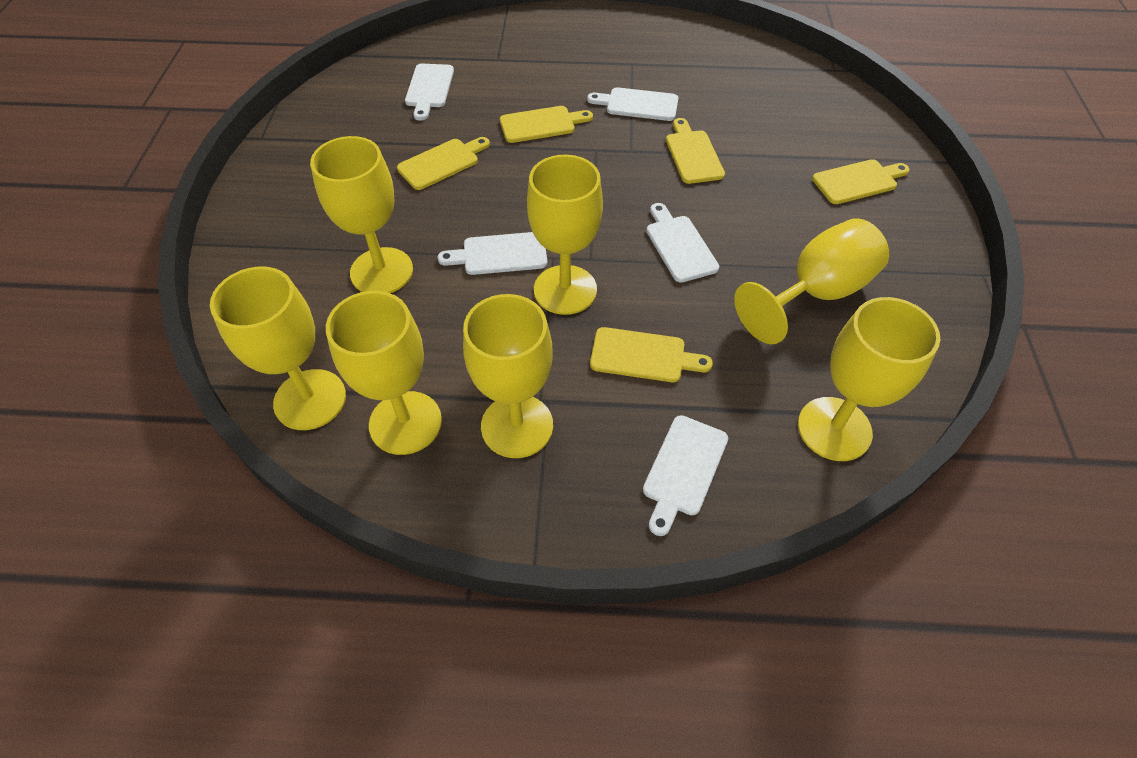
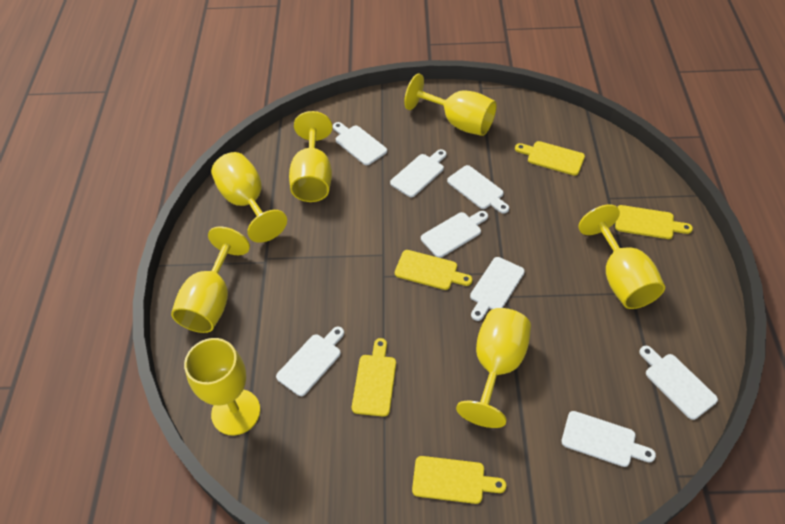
white cutting board: 5 -> 8

